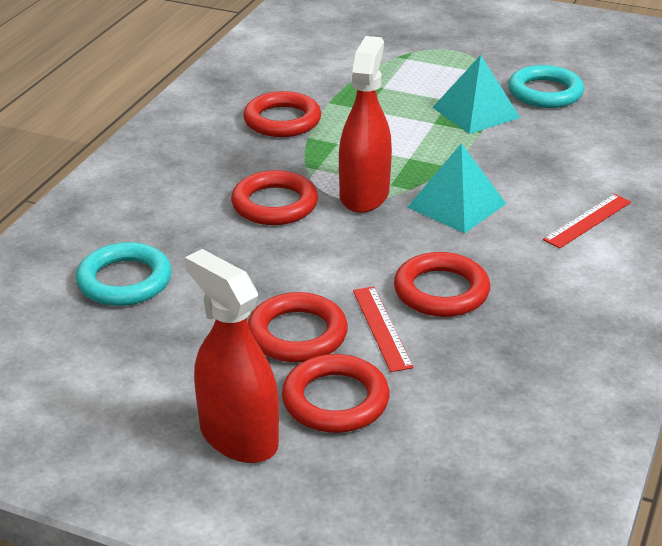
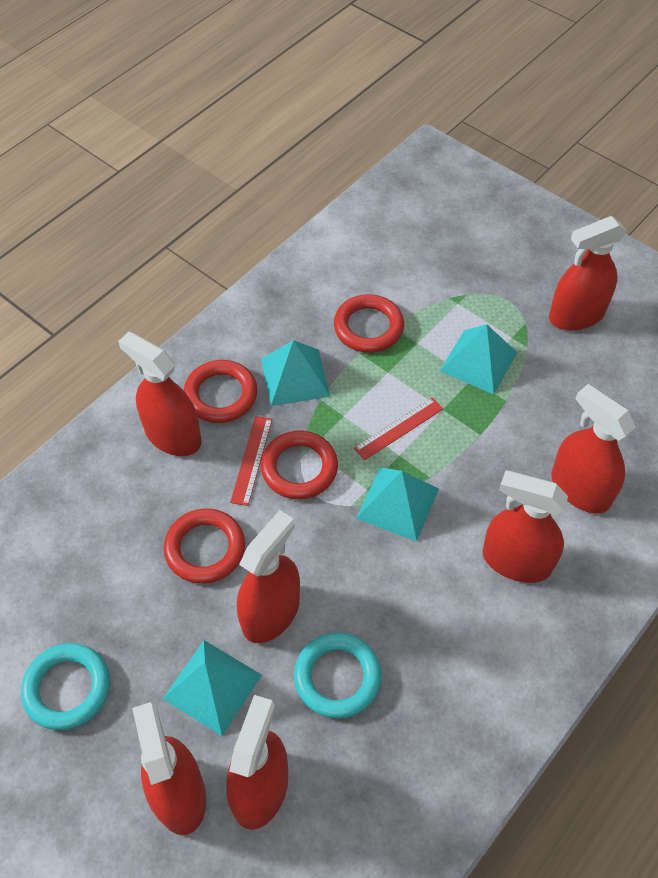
red ring: 5 -> 4
red spray bottle: 2 -> 7
turquoise pyramid: 2 -> 4

